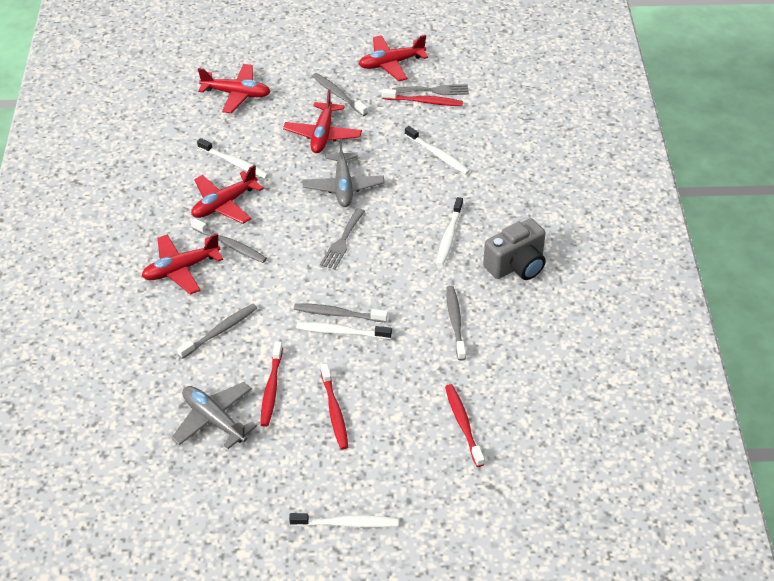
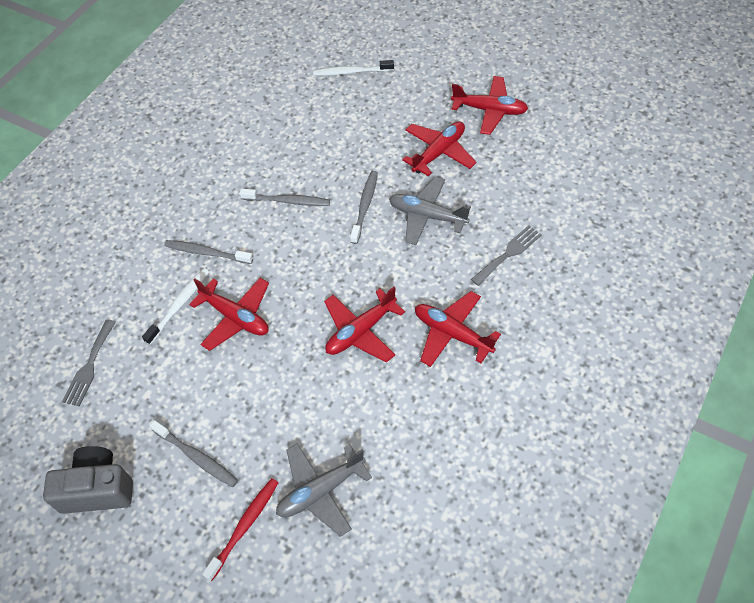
grey toothbrush: 5 -> 4
red toothbrush: 4 -> 1
white toothbrush: 5 -> 2

